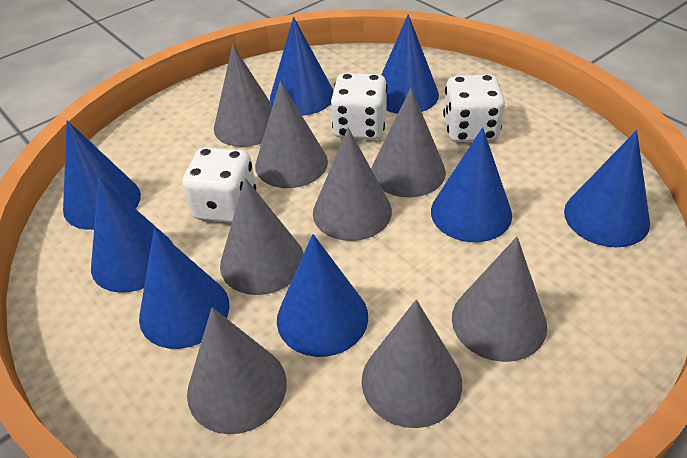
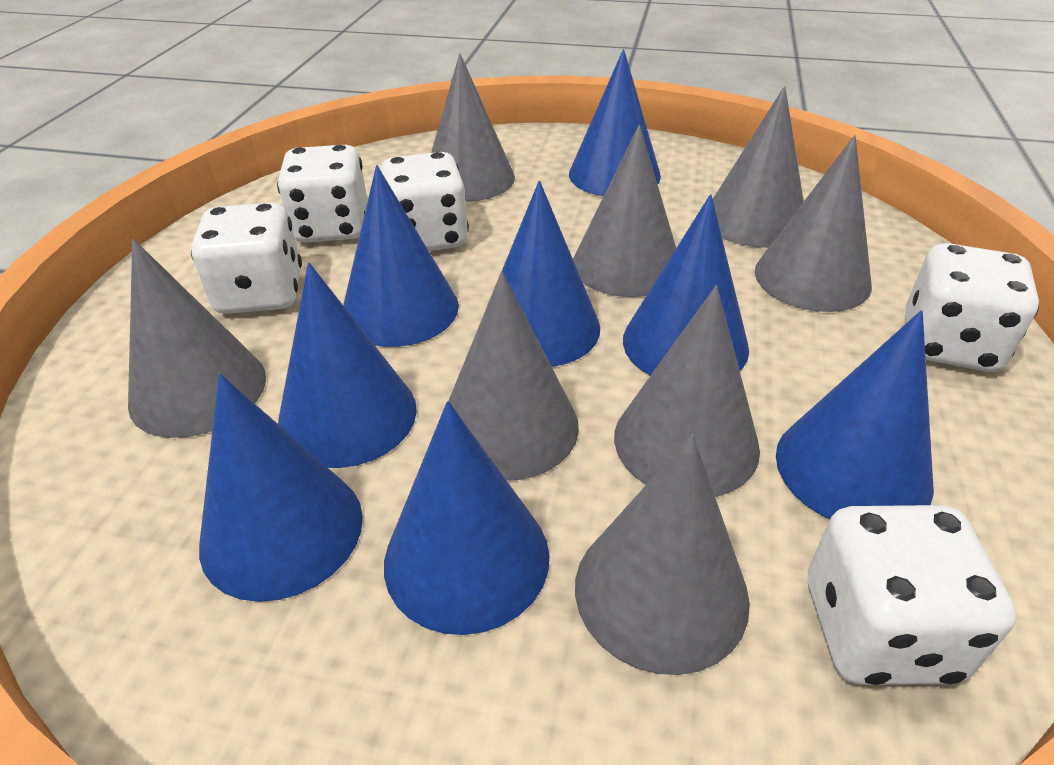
white dice: 3 -> 5

